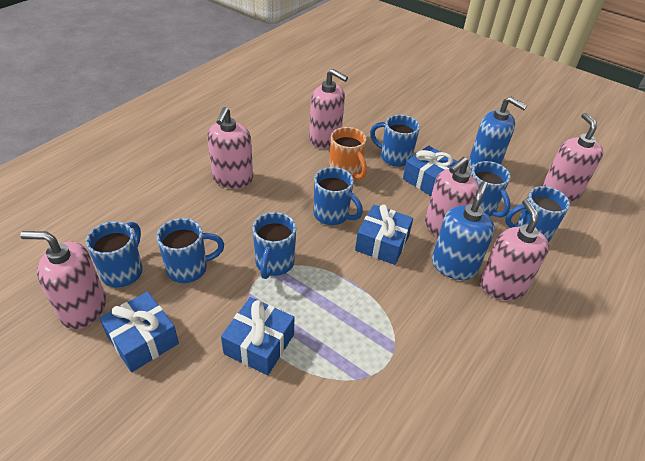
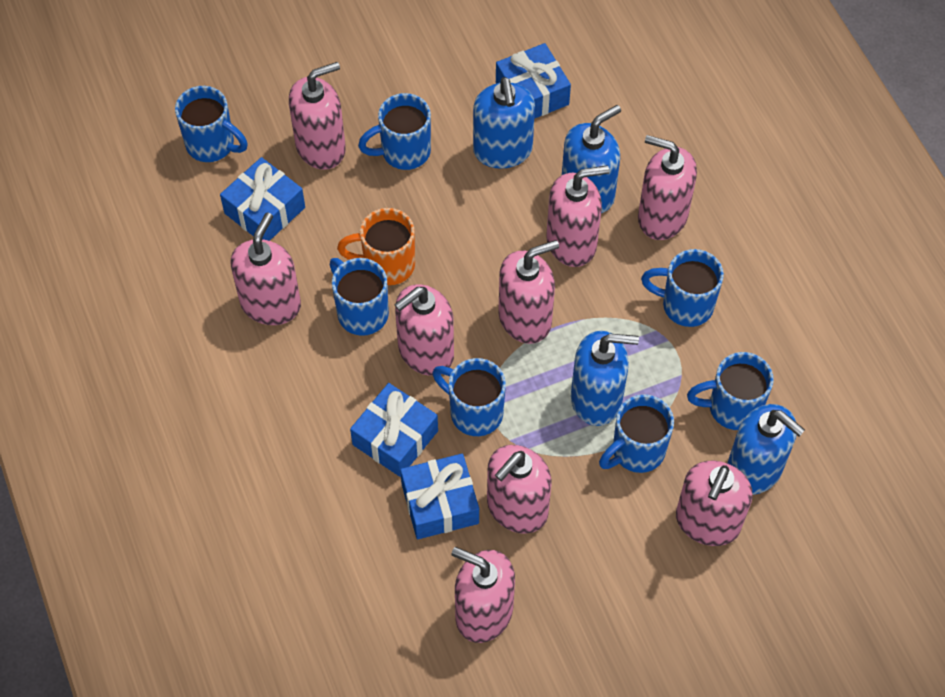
blue soap dispenser: 2 -> 4
pink soap dispenser: 6 -> 9

